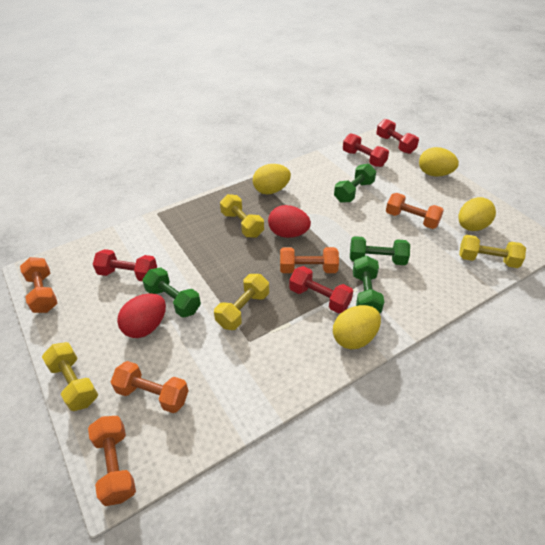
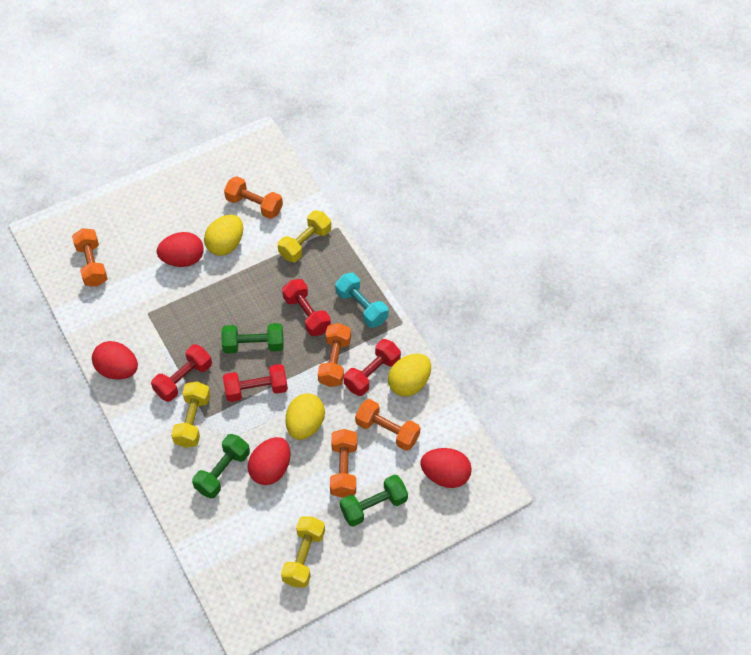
green dumbbell: 4 -> 3
red egg: 2 -> 4
turquoise dumbbell: 0 -> 1
yellow dumbbell: 4 -> 3
yellow egg: 4 -> 3

